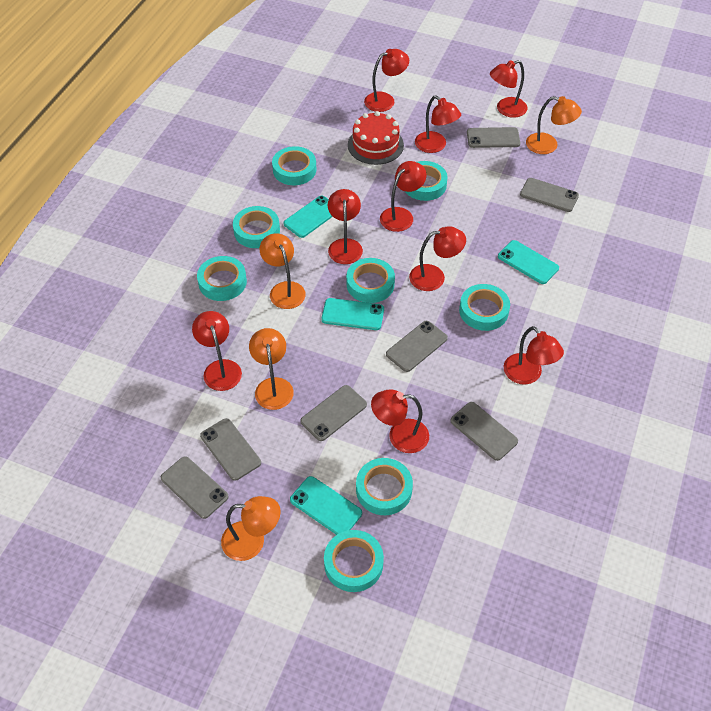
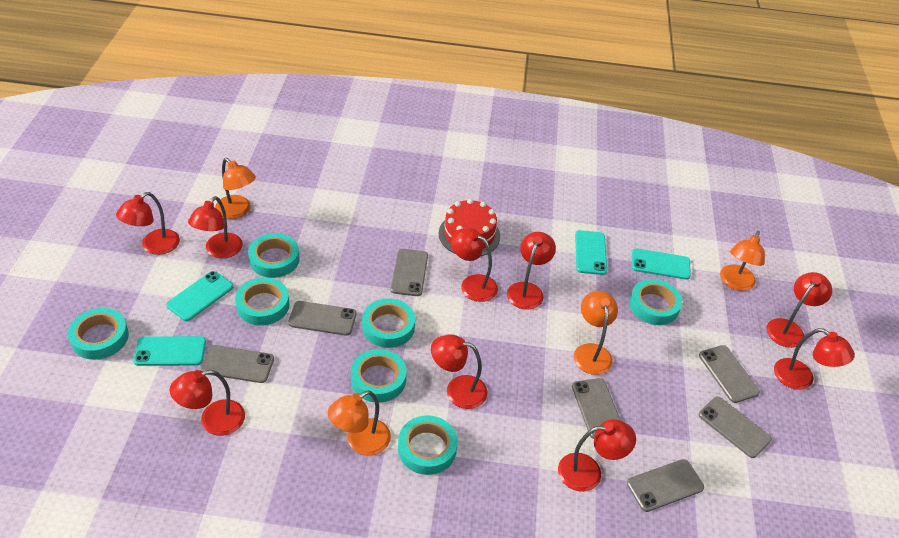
turquoise tape: 8 -> 7

